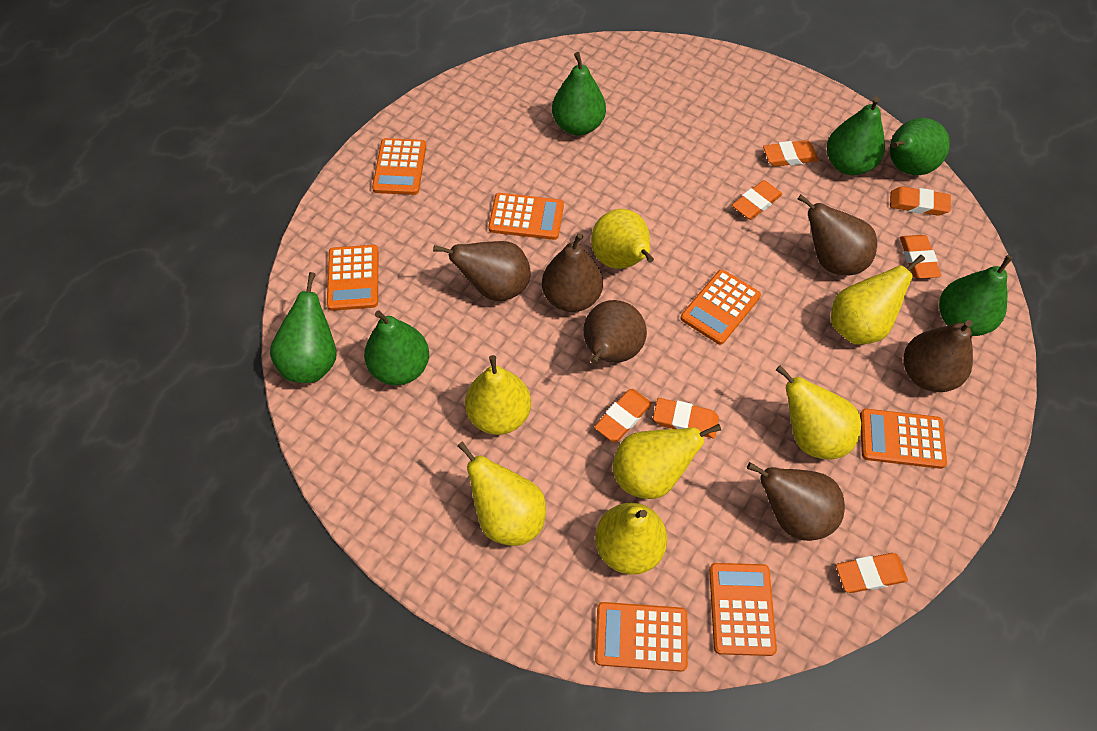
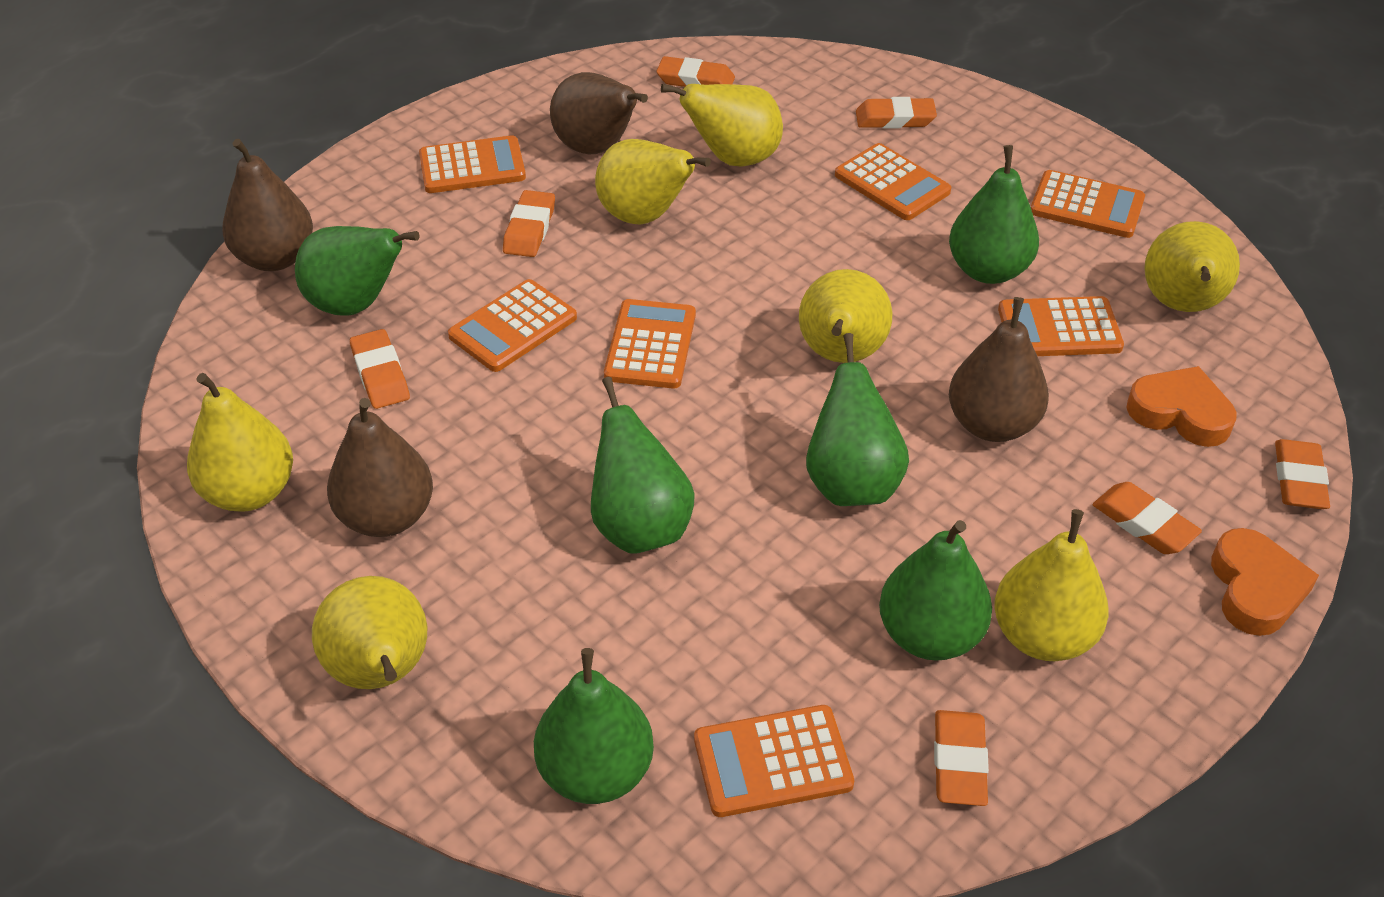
brown pear: 6 -> 4
orange heart: 0 -> 2

